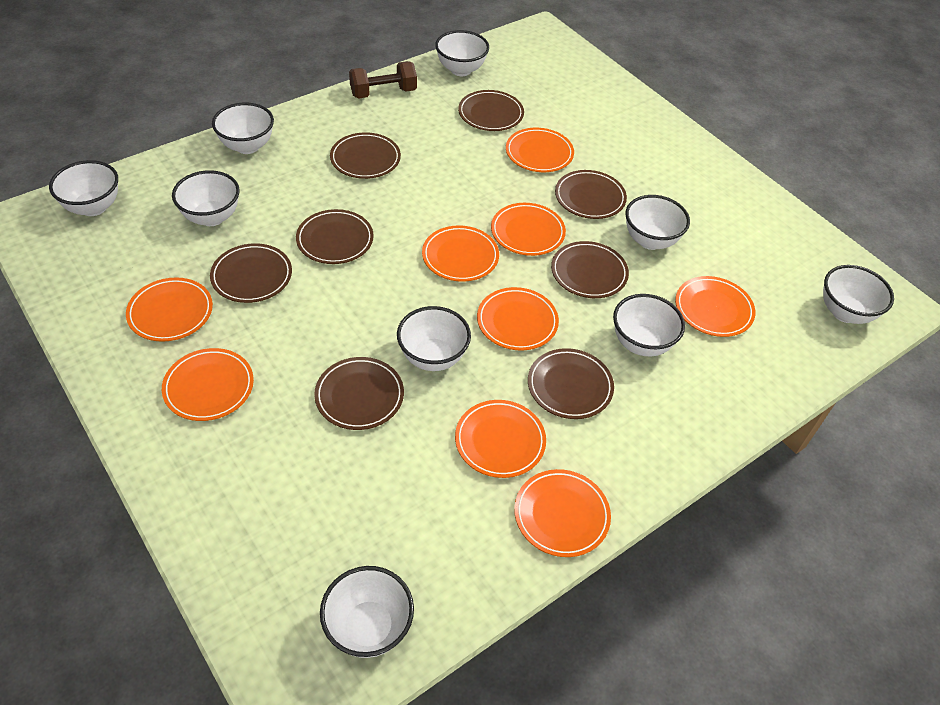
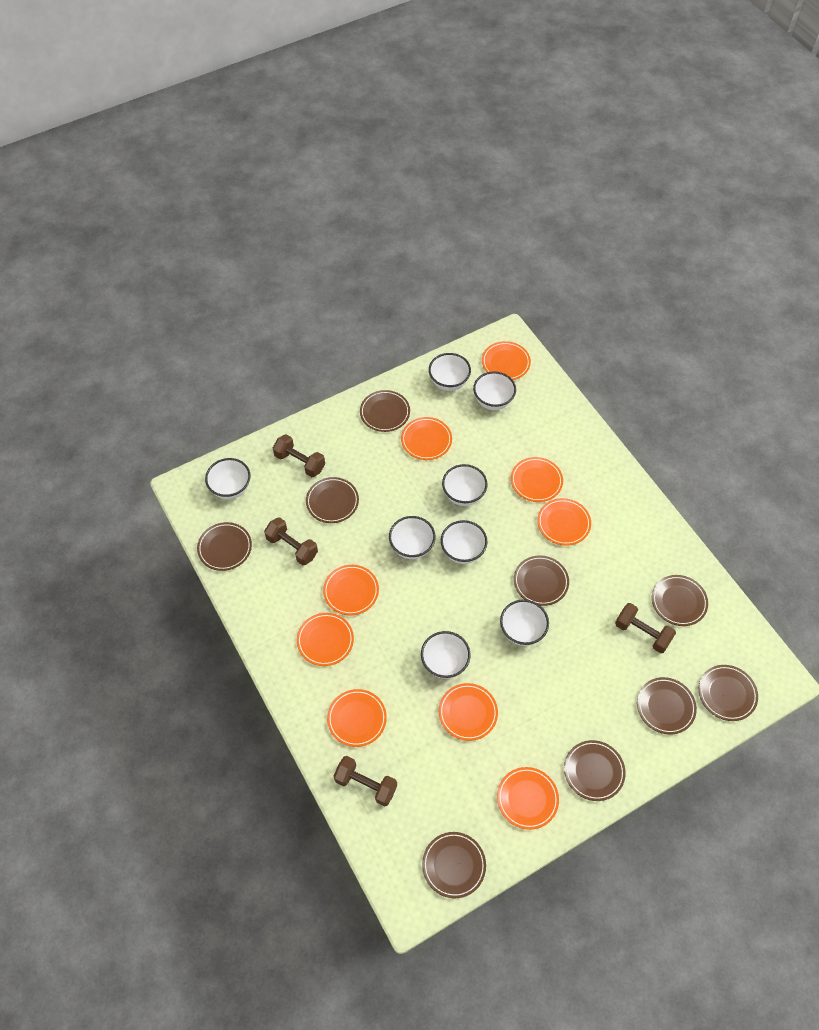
brown dumbbell: 1 -> 4
brown plate: 8 -> 9
white bowl: 9 -> 8

